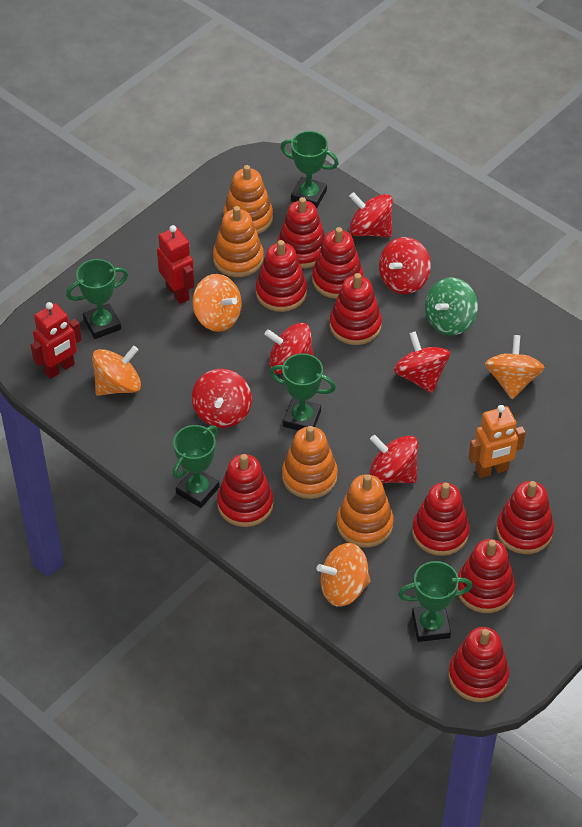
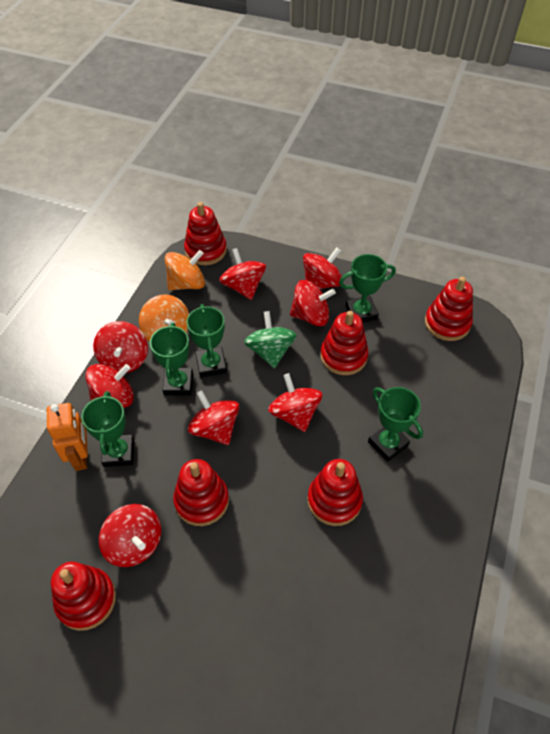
orange spinning top: 4 -> 2
orange stacking toy: 4 -> 0
red robot: 2 -> 0
red spinning top: 6 -> 8
red stacking toy: 9 -> 6

